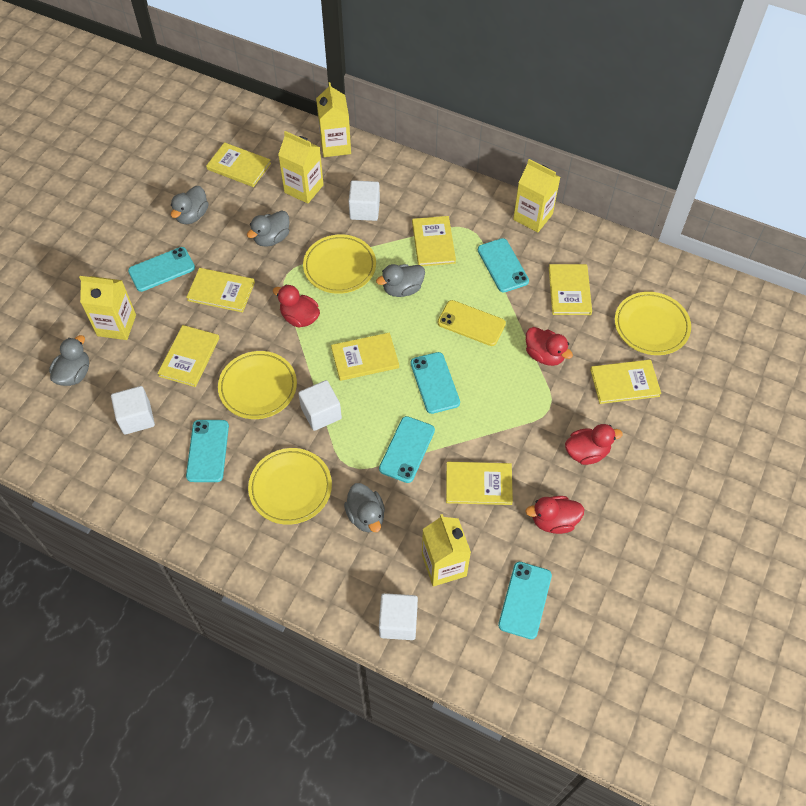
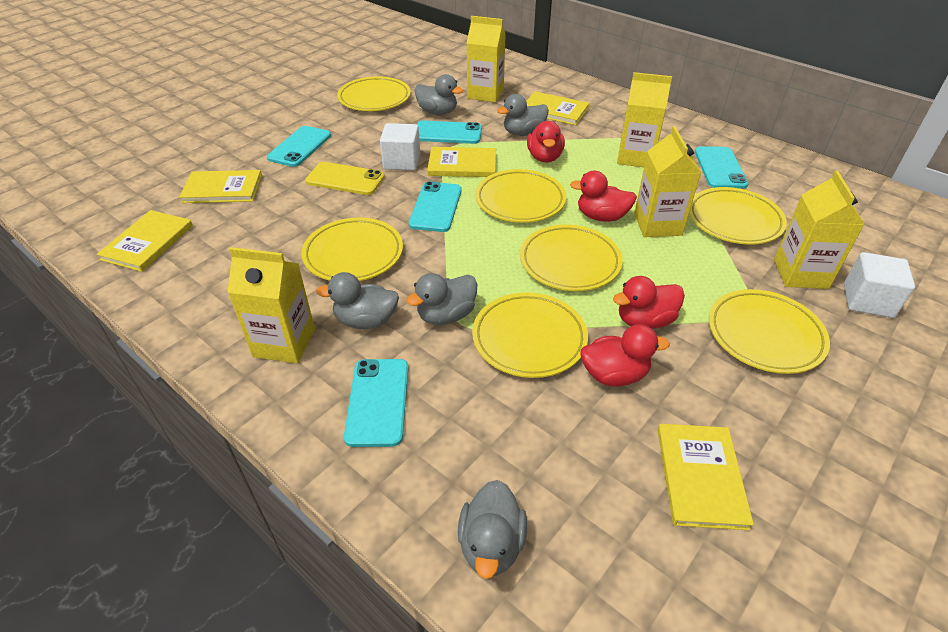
turquoise phone: 6 -> 5
white cube: 4 -> 2
yellow book: 8 -> 5
yellow plate: 4 -> 7

